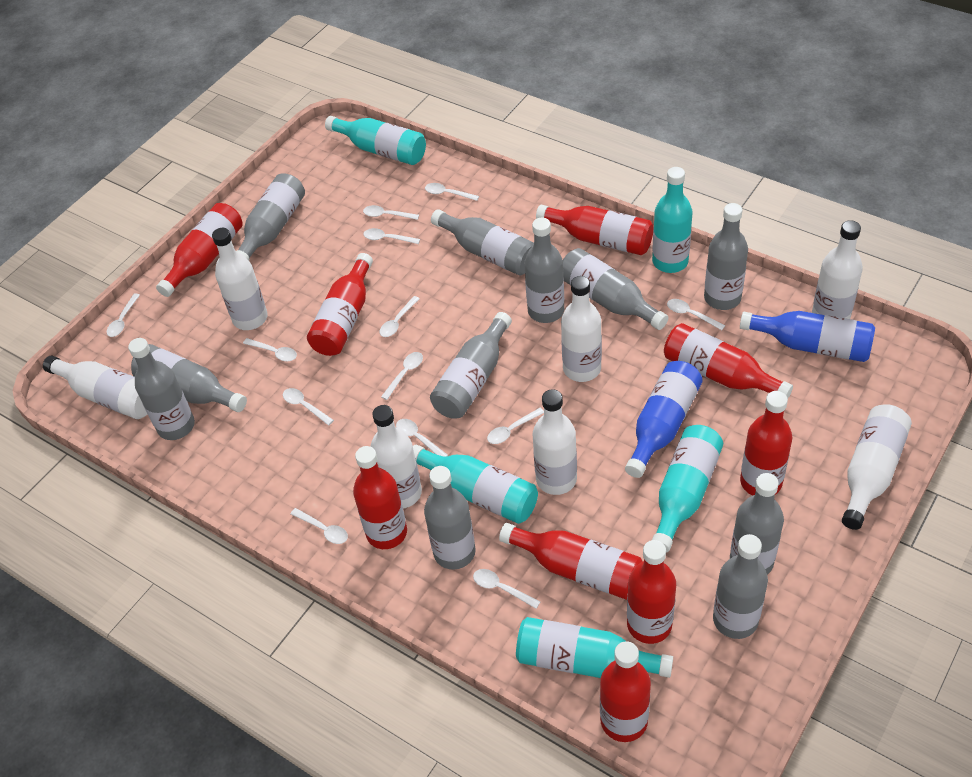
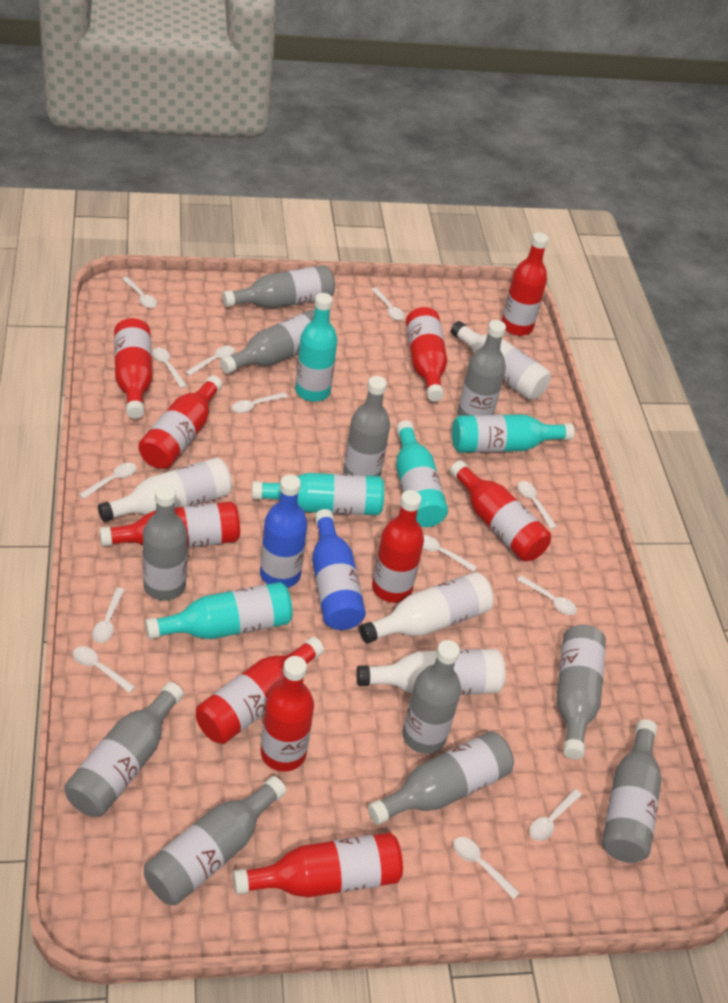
red bottle: 9 -> 10
white bottle: 7 -> 4

